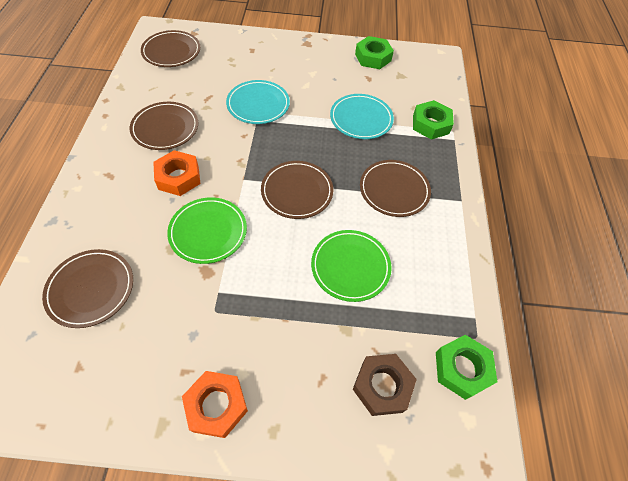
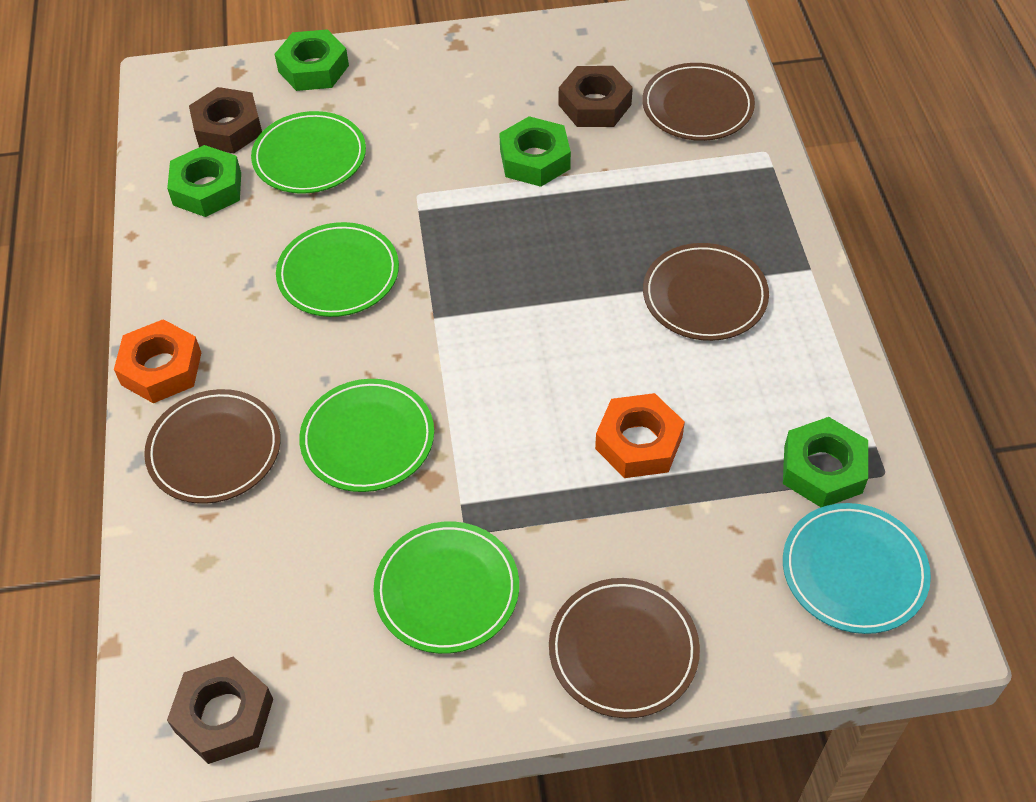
brown nut: 1 -> 3
brown plate: 5 -> 4
green nut: 3 -> 4
green plate: 2 -> 4
turquoise plate: 2 -> 1

